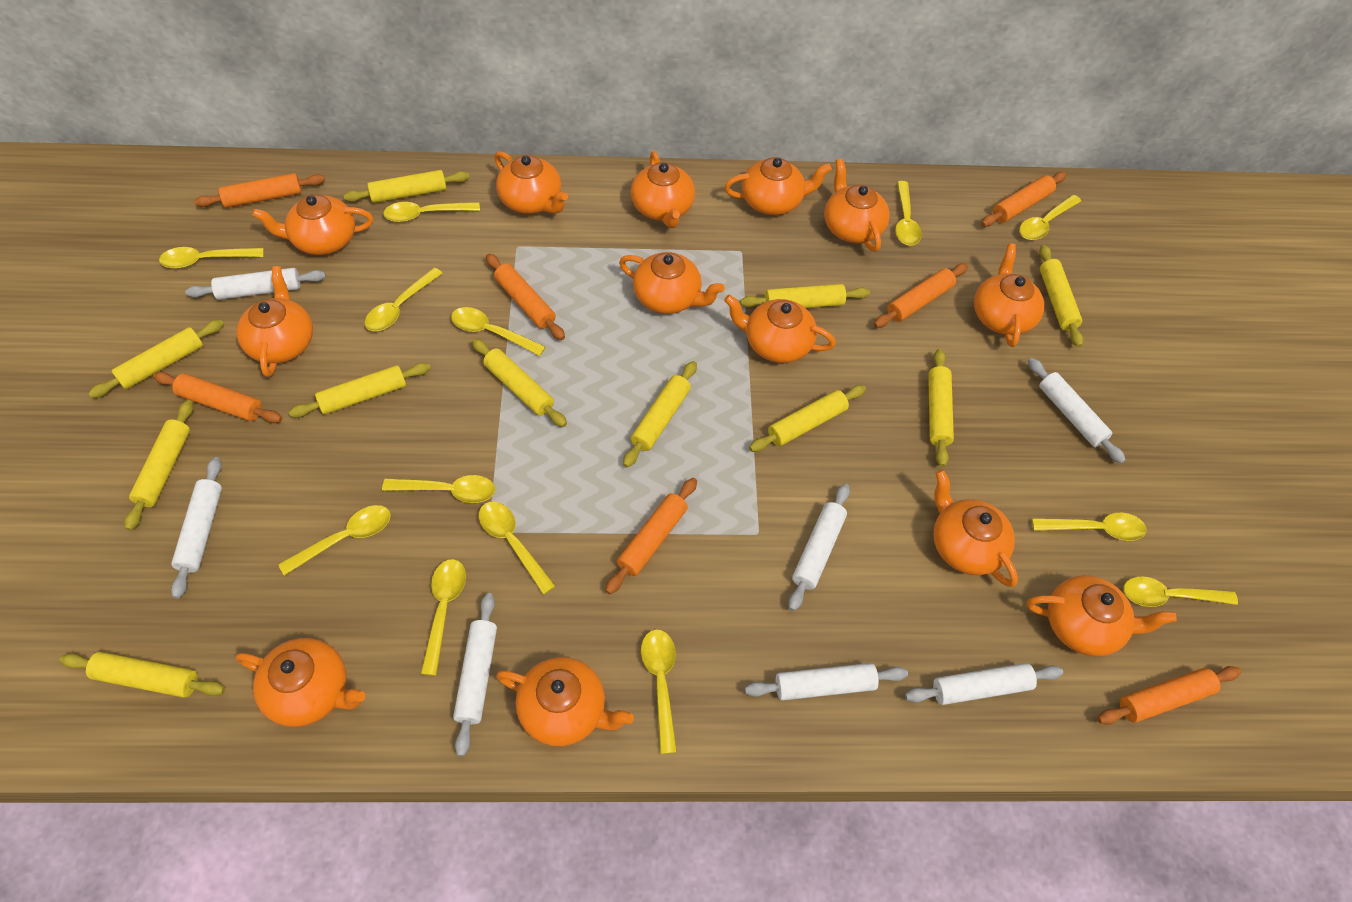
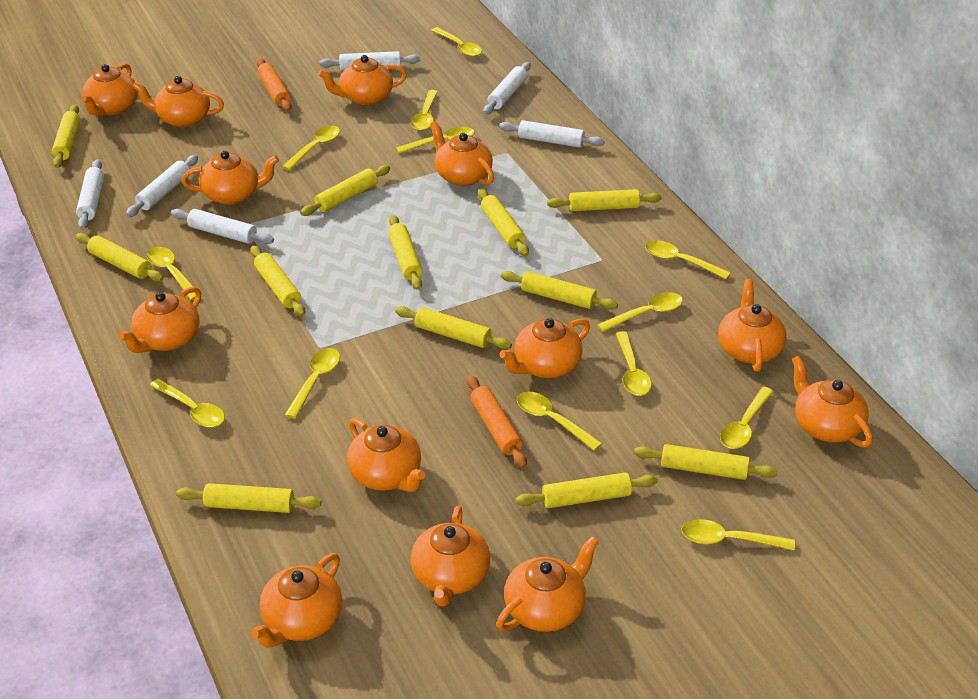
orange rolling pin: 7 -> 2
white rolling pin: 7 -> 6
yellow rolling pin: 11 -> 12

